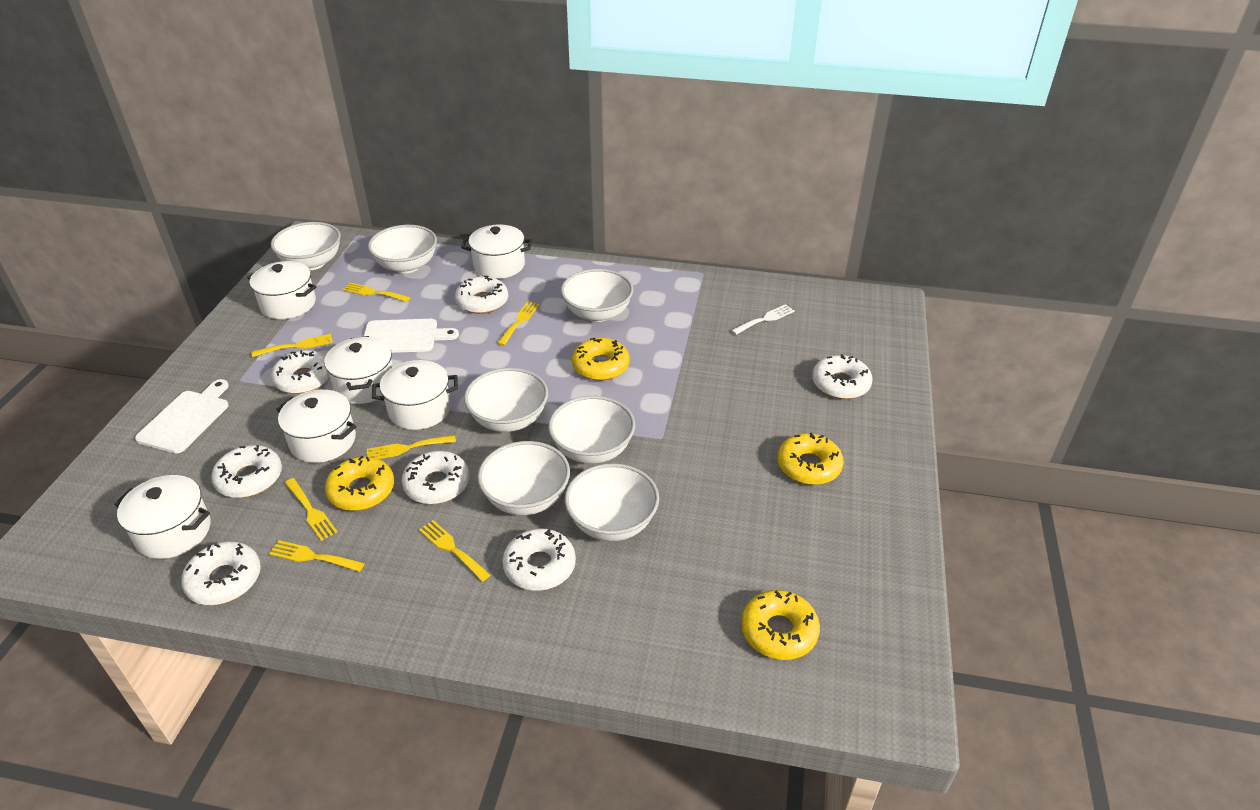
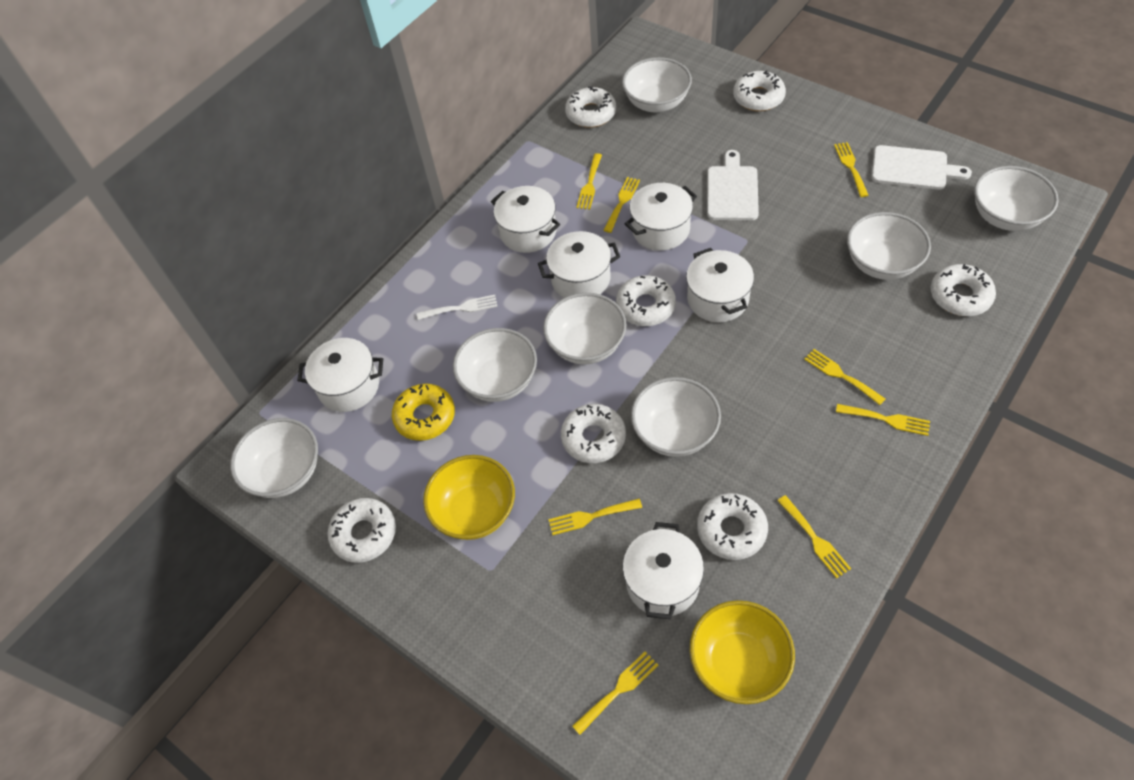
yellow bowl: 0 -> 2
yellow donut: 4 -> 1
yellow fork: 7 -> 8

